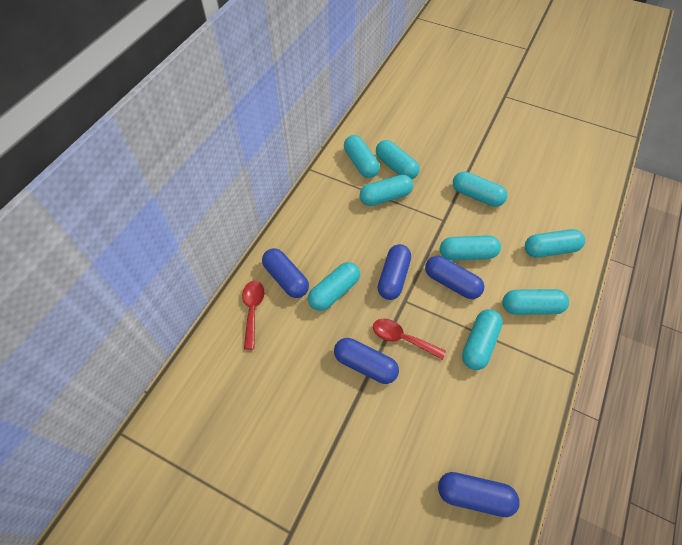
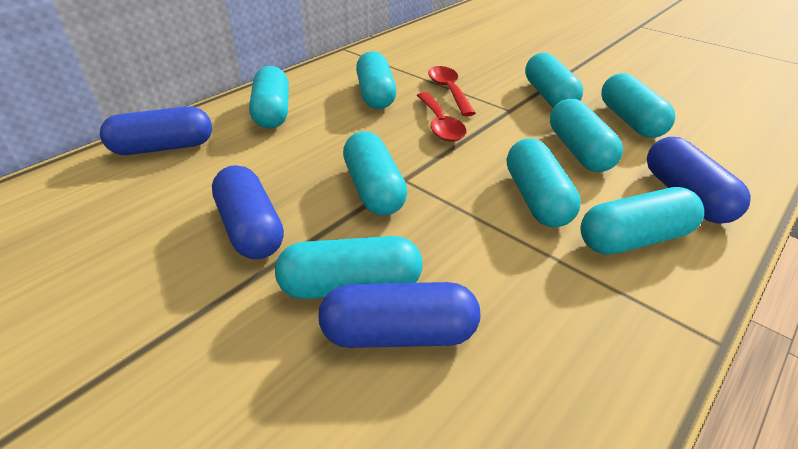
blue capsule: 5 -> 4

